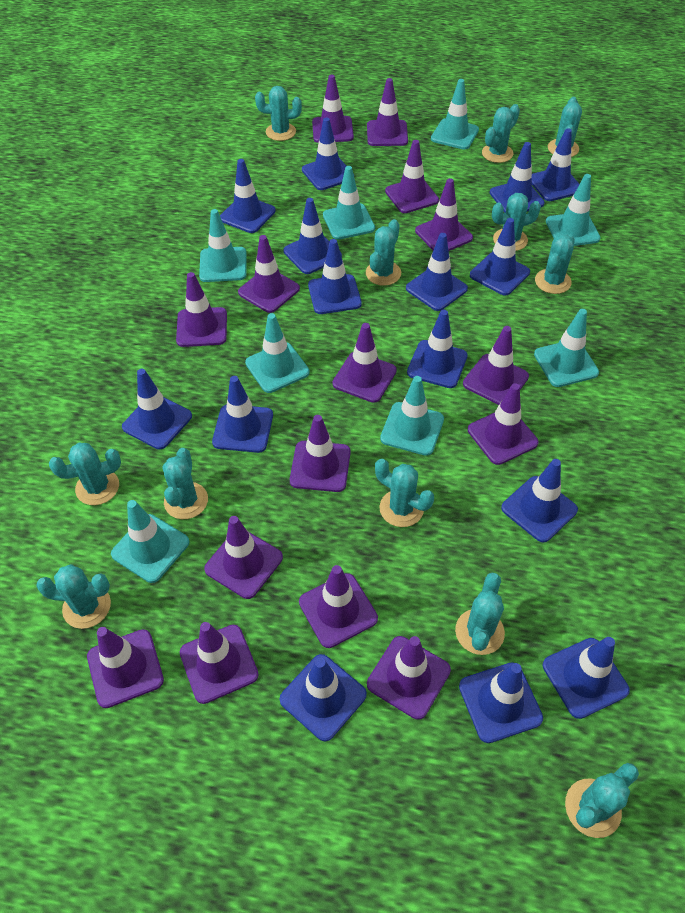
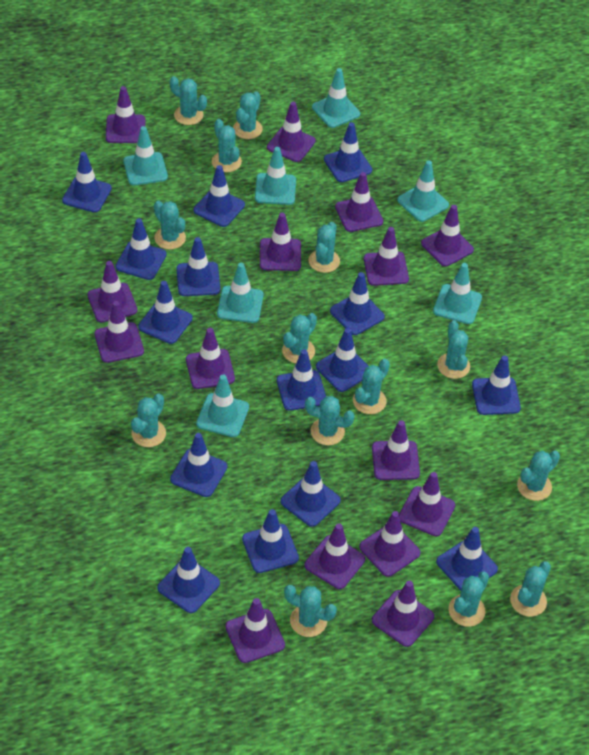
turquoise cactus: 12 -> 14
turquoise traffic cone: 8 -> 7

